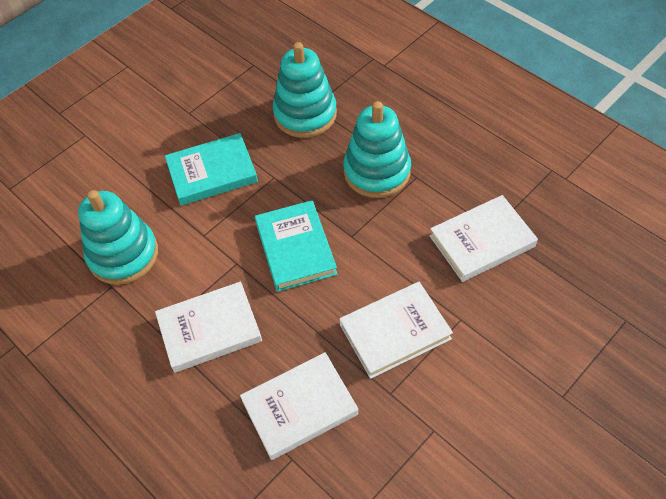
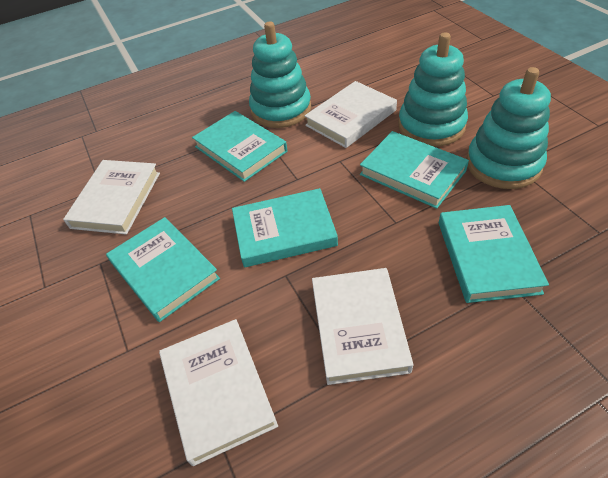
turquoise book: 2 -> 5

